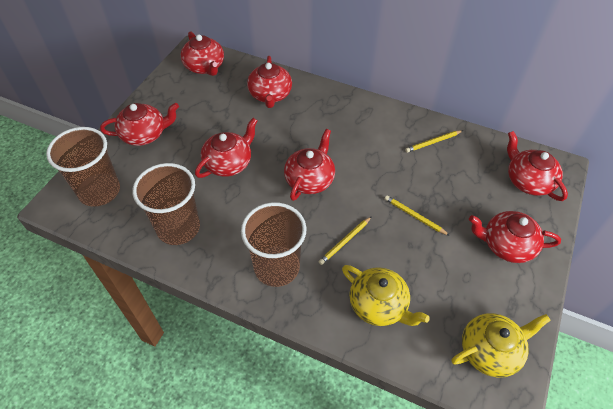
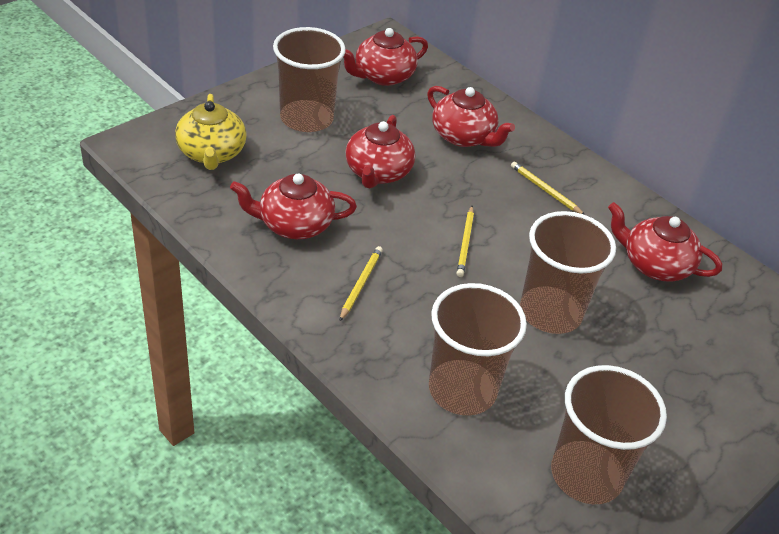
brown cup: 3 -> 4
red teapot: 7 -> 5
yellow teapot: 2 -> 1

